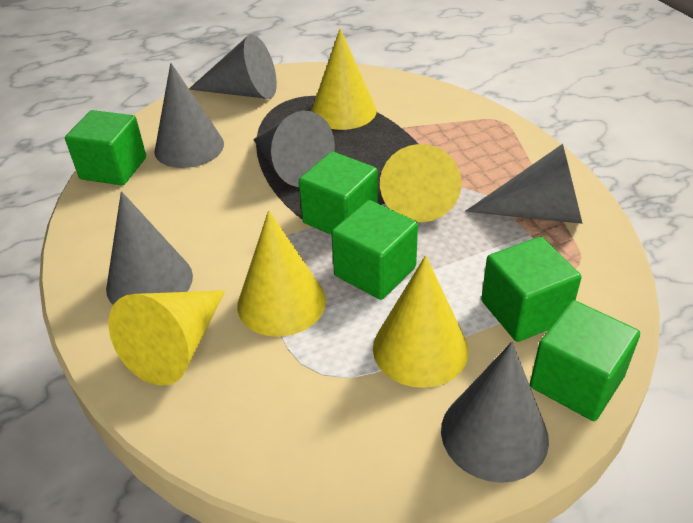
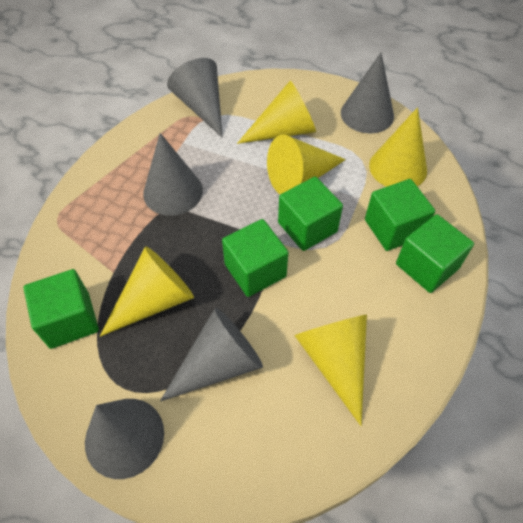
grey cone: 6 -> 5

